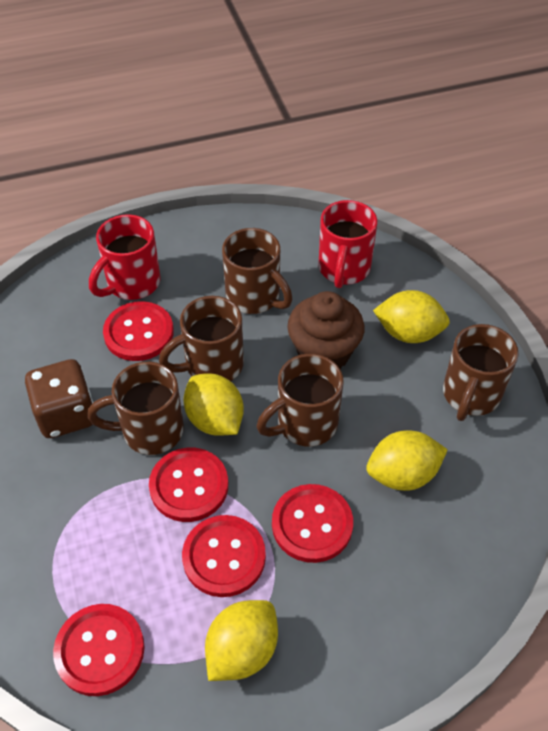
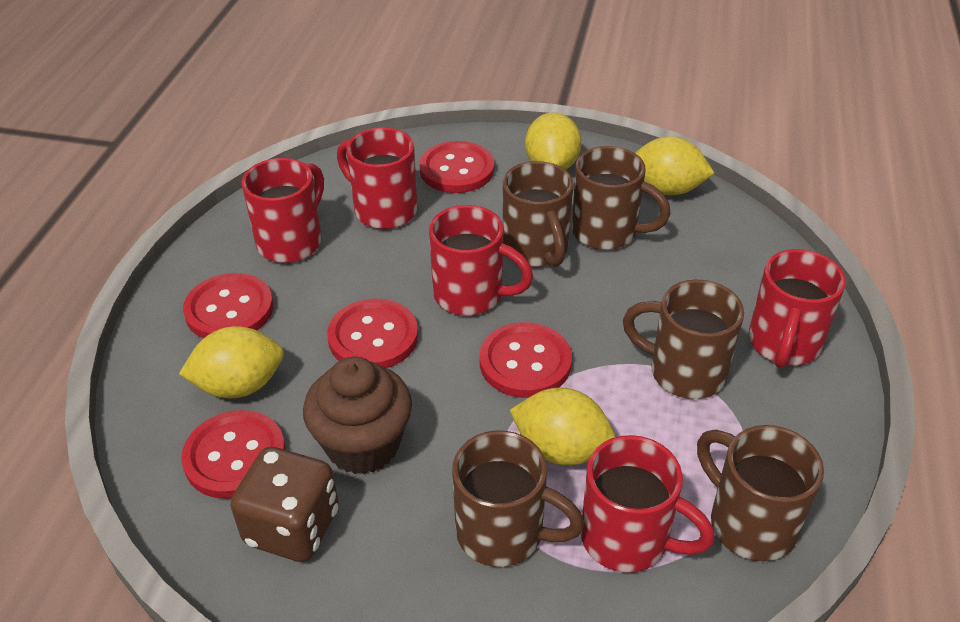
red mug: 2 -> 5

